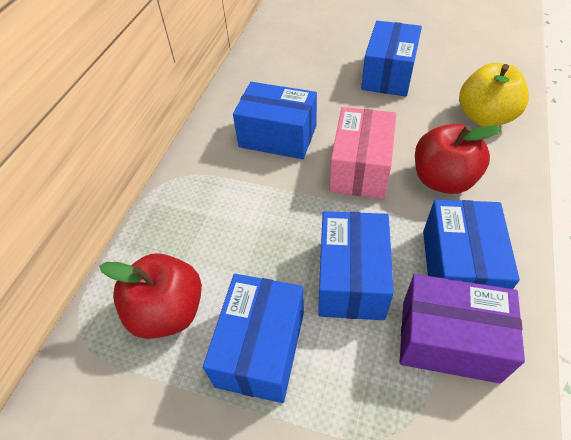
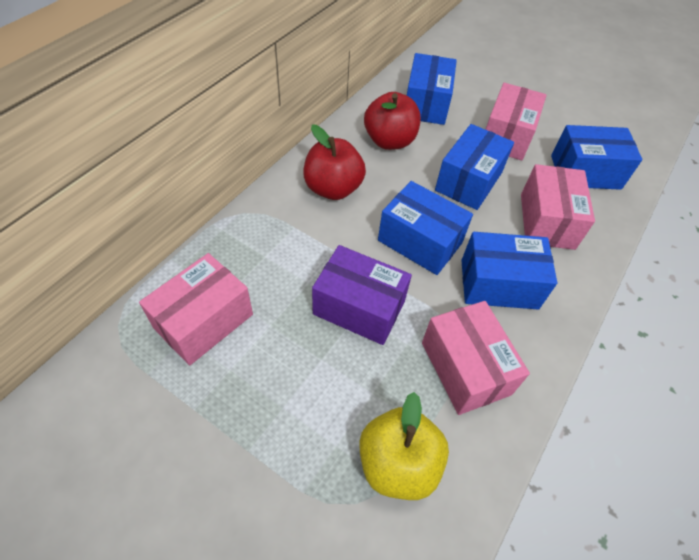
pink box: 1 -> 4

